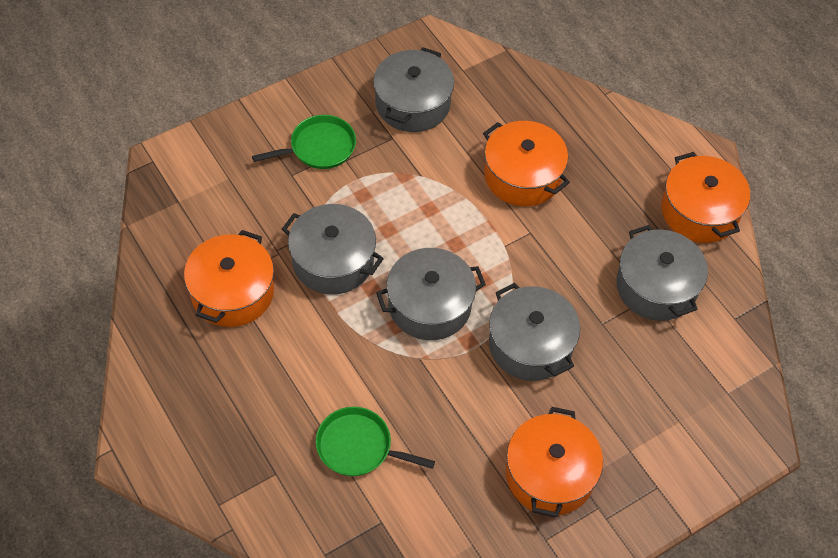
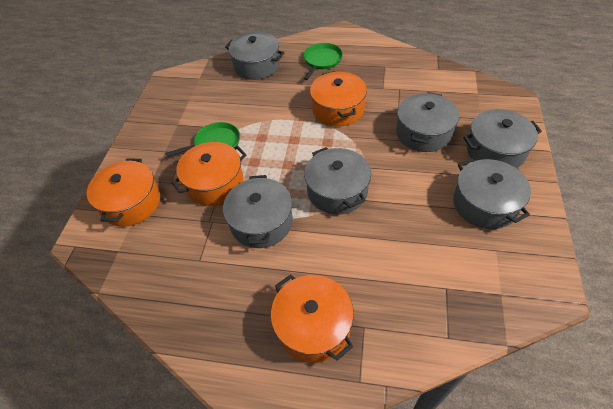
grey pot: 5 -> 6

